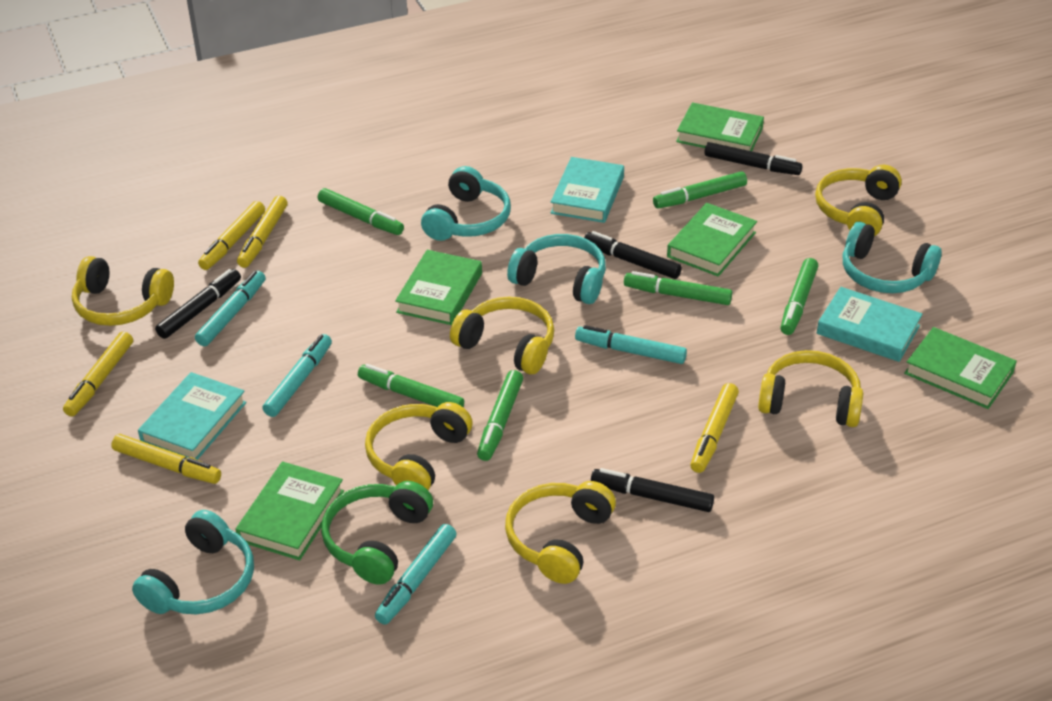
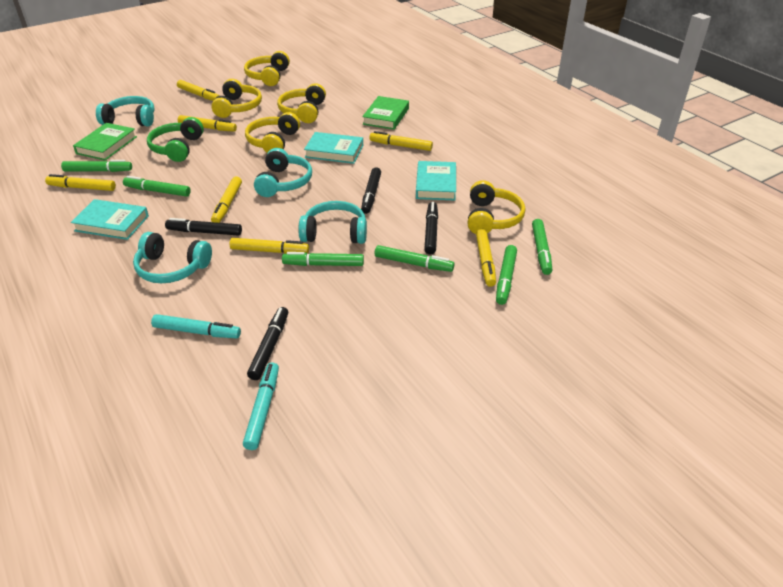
green book: 5 -> 2
turquoise marker: 4 -> 2
yellow headphones: 6 -> 5
yellow marker: 5 -> 7

